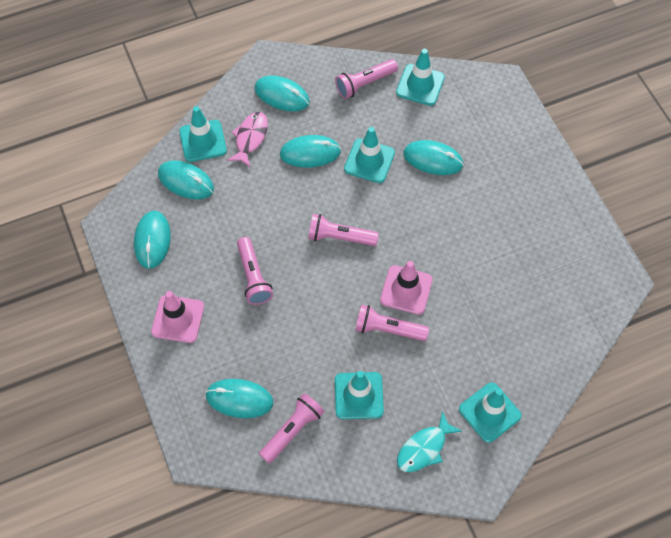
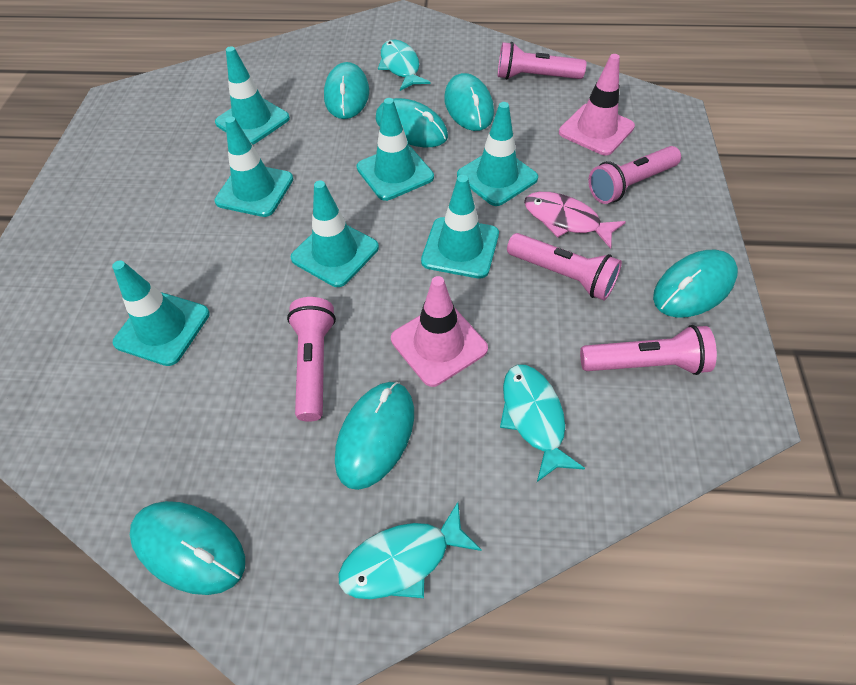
turquoise fish: 1 -> 3
turquoise traffic cone: 5 -> 7

